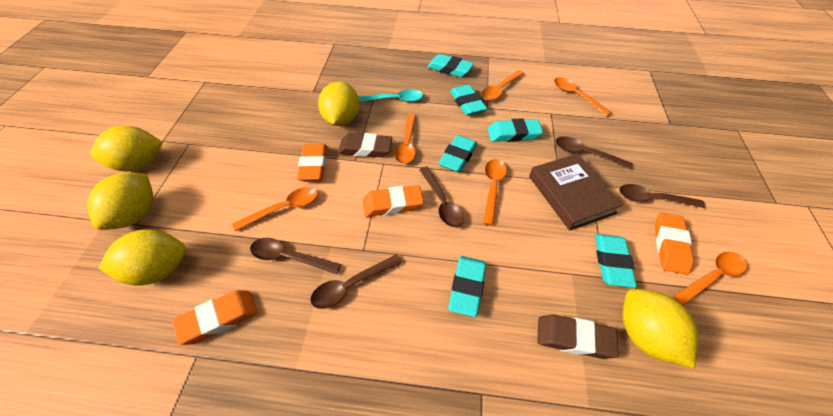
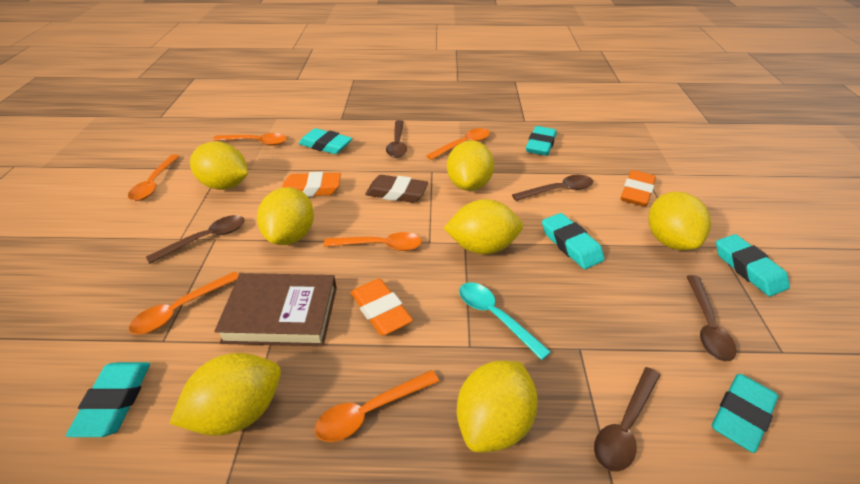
brown eraser: 2 -> 1
orange eraser: 4 -> 3
yellow lemon: 5 -> 7

